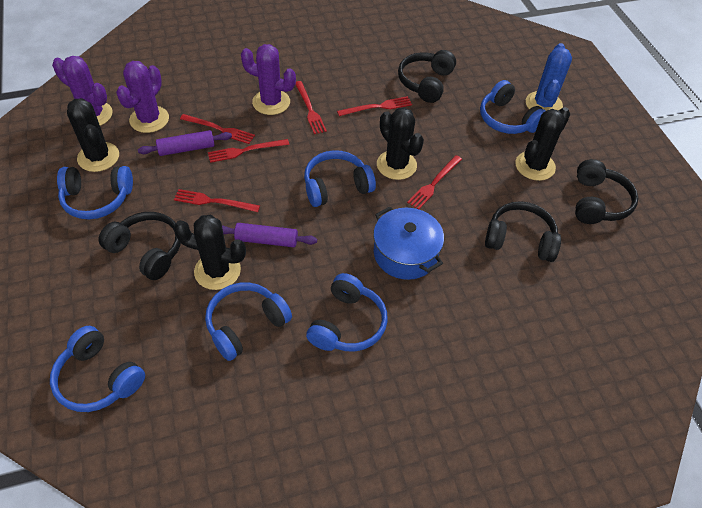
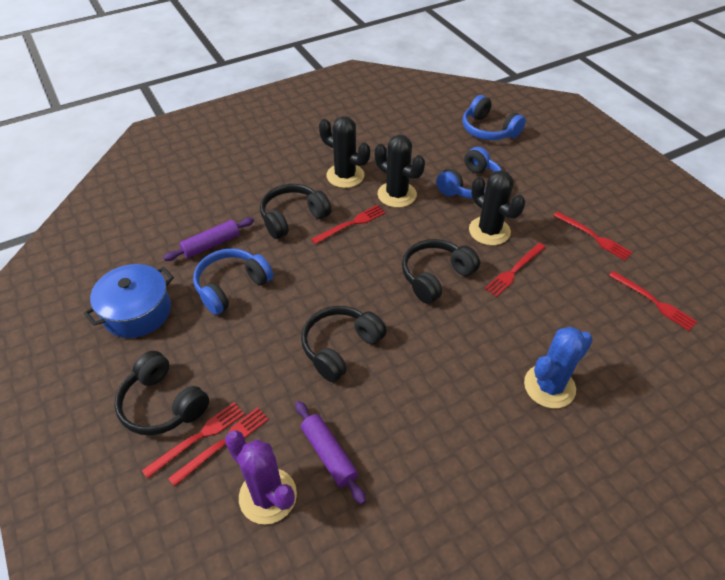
black cactus: 4 -> 3
blue headphones: 6 -> 3
purple cactus: 3 -> 1

